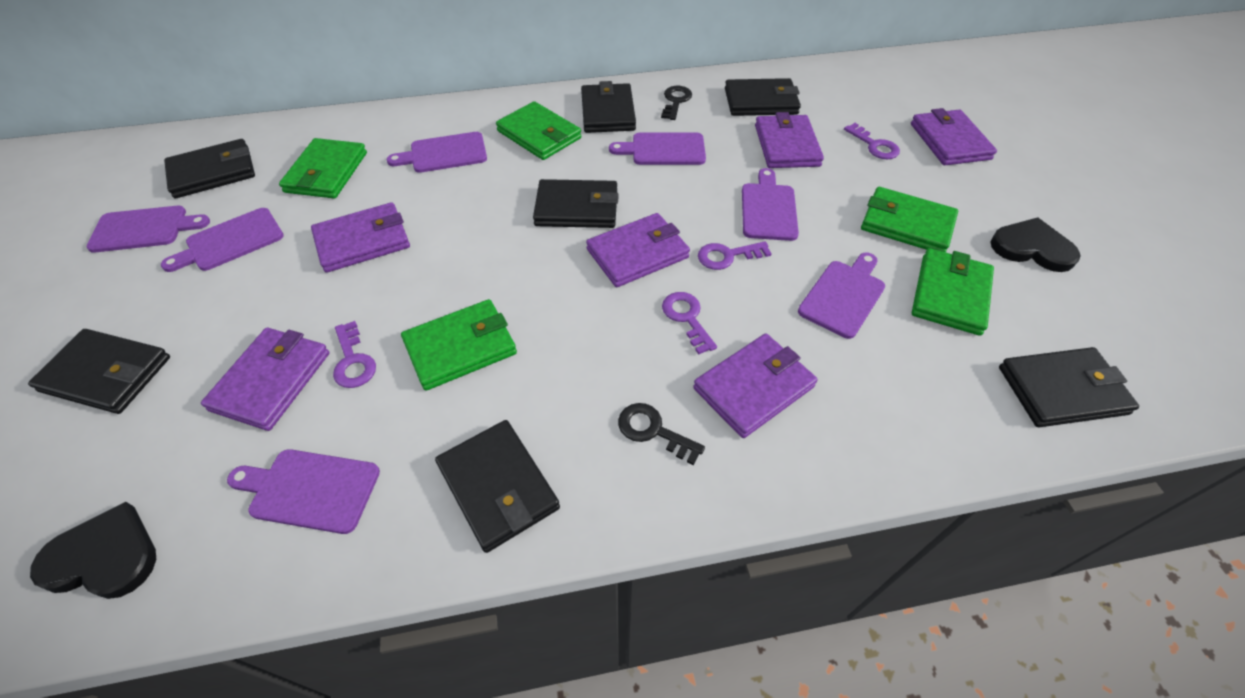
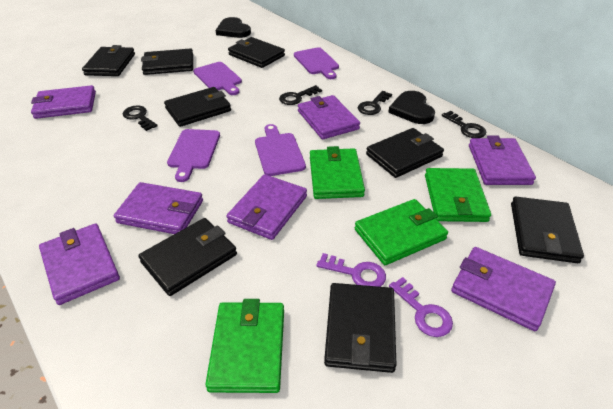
black key: 2 -> 4
black wallet: 7 -> 8
green wallet: 5 -> 4
purple cutting board: 7 -> 4
purple key: 4 -> 2
purple wallet: 6 -> 7

